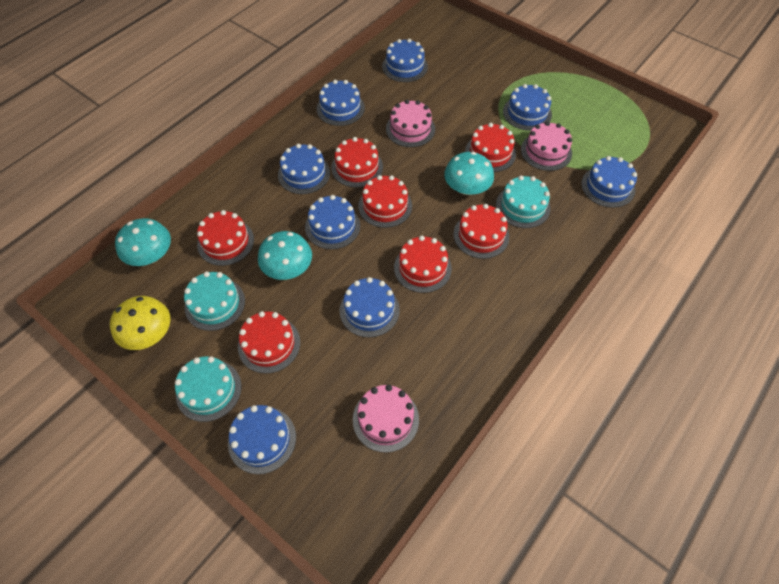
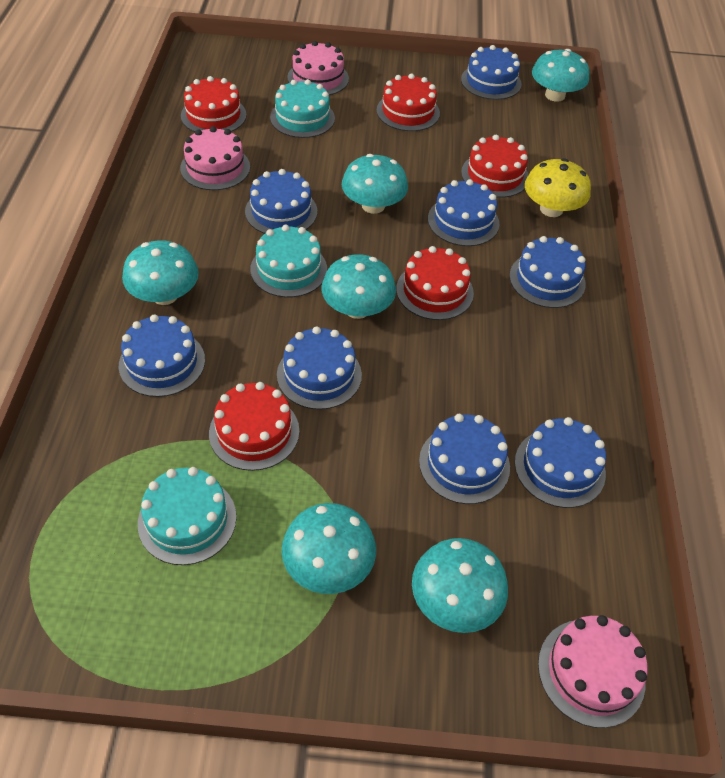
red cake: 7 -> 5
turquoise mushroom: 3 -> 6

